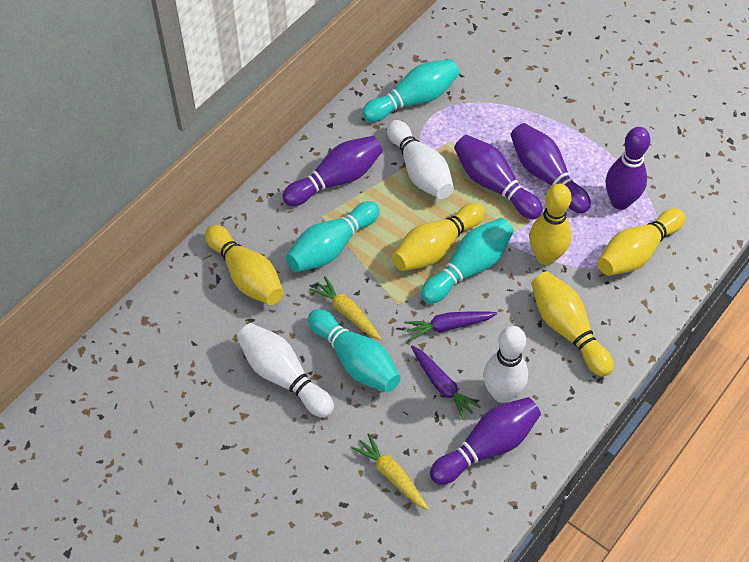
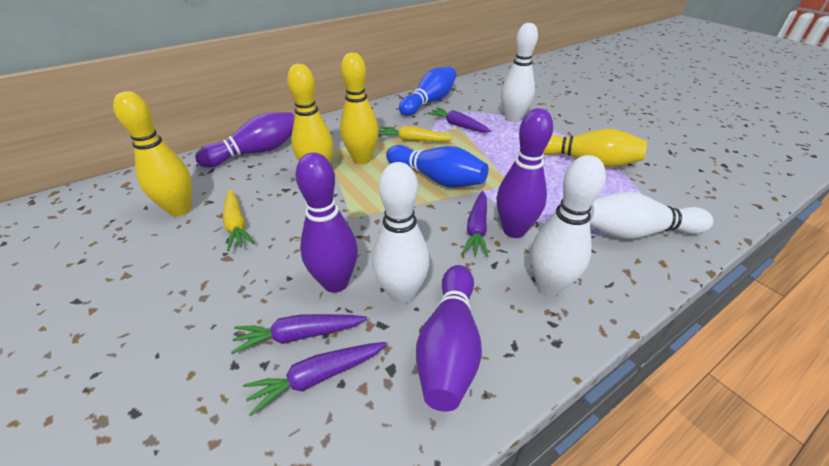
blue bowling pin: 0 -> 2
purple bowling pin: 5 -> 4
purple carrot: 2 -> 4
turquoise bowling pin: 4 -> 0
white bowling pin: 3 -> 4
yellow bowling pin: 5 -> 4

